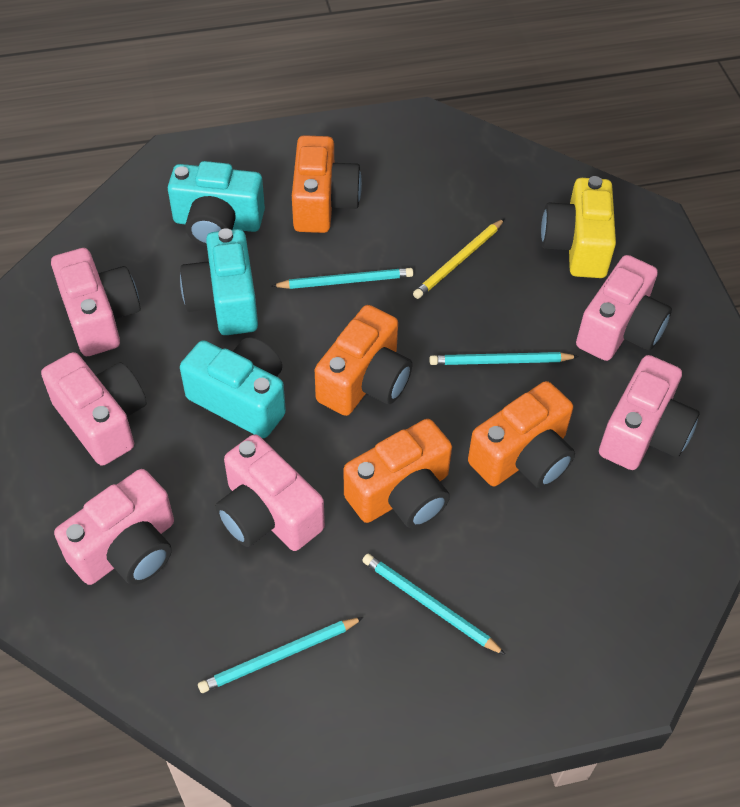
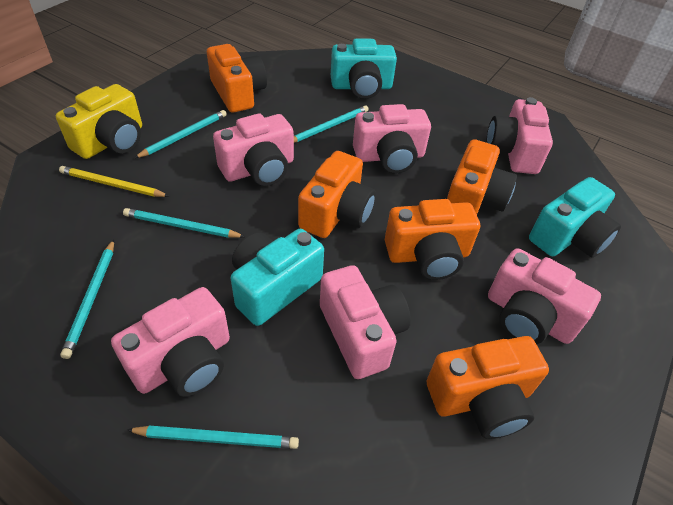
orange camera: 4 -> 5
turquoise pencil: 4 -> 5

